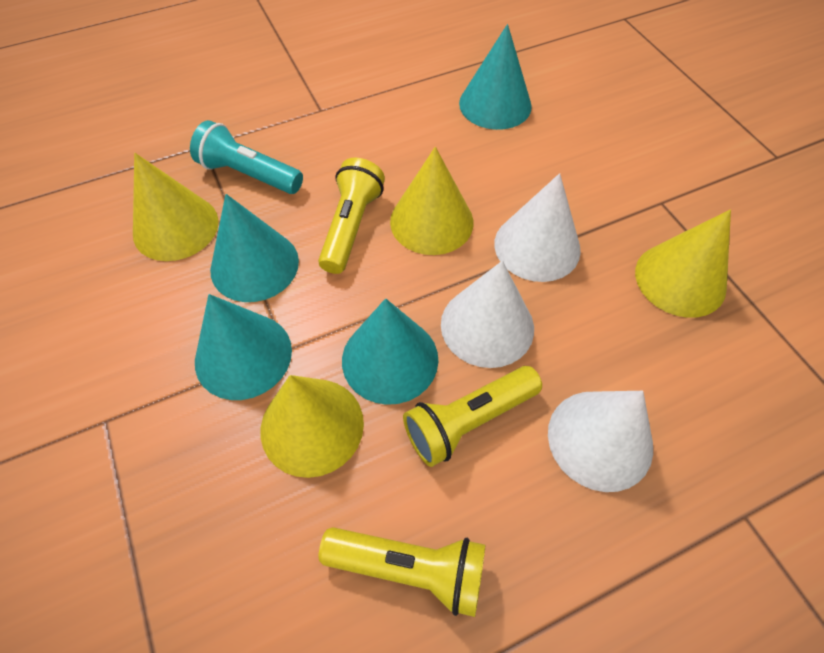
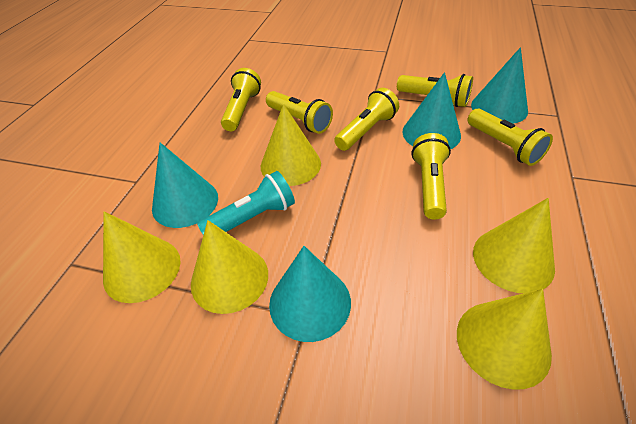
white cone: 3 -> 0
yellow cone: 4 -> 5
yellow flashlight: 3 -> 6

